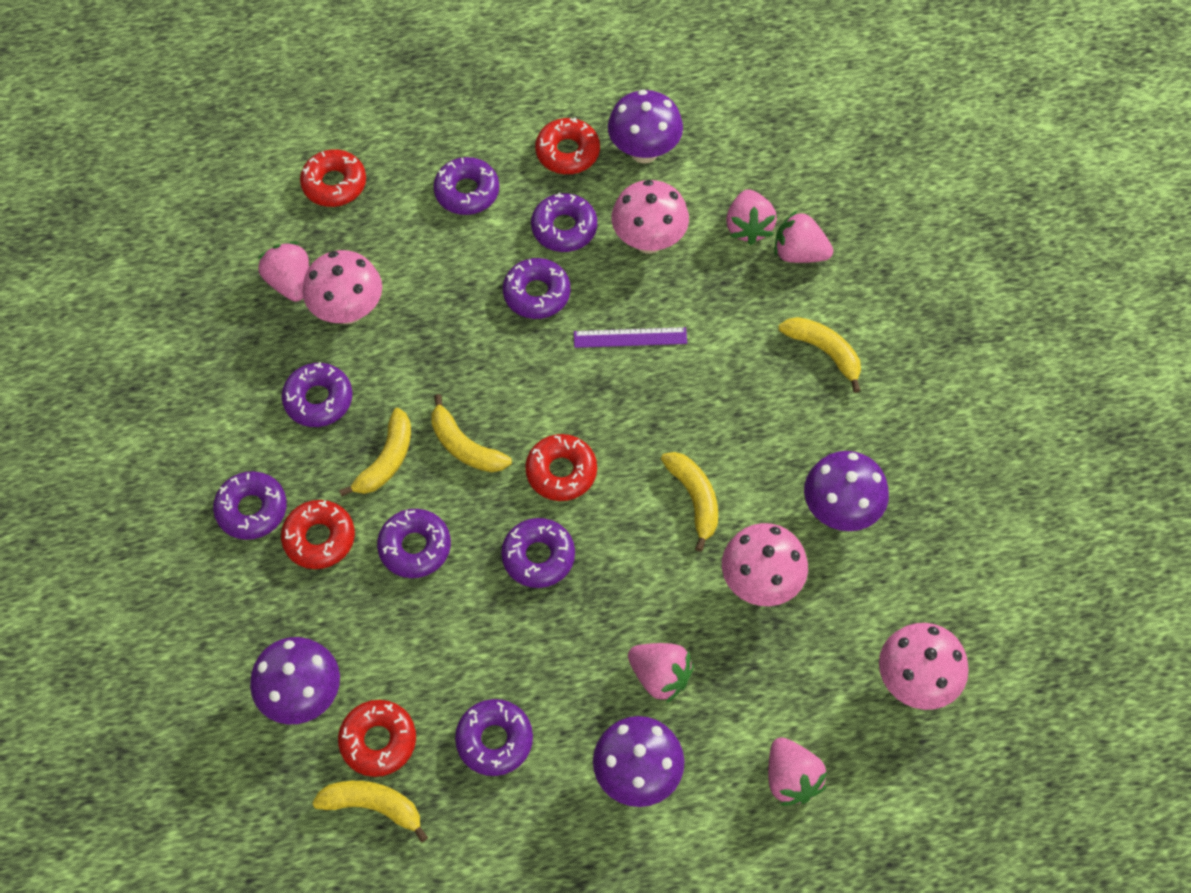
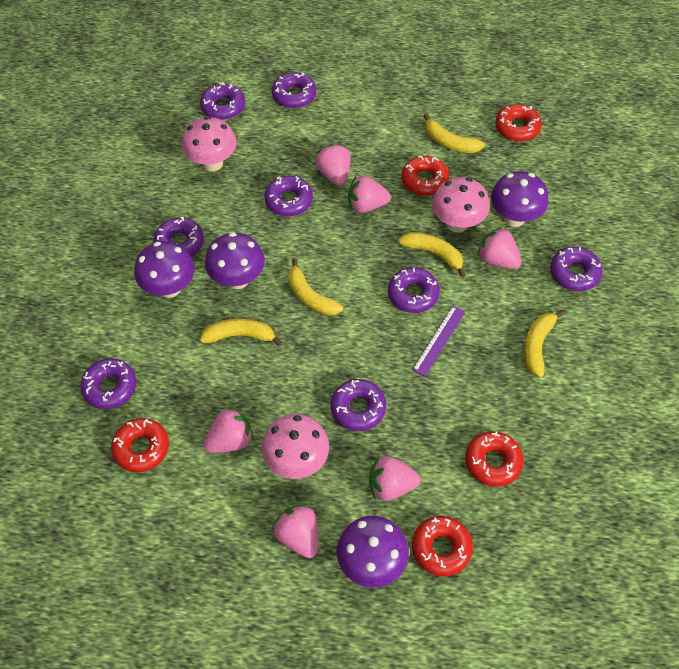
pink mushroom: 4 -> 3
pink strawberry: 5 -> 6

